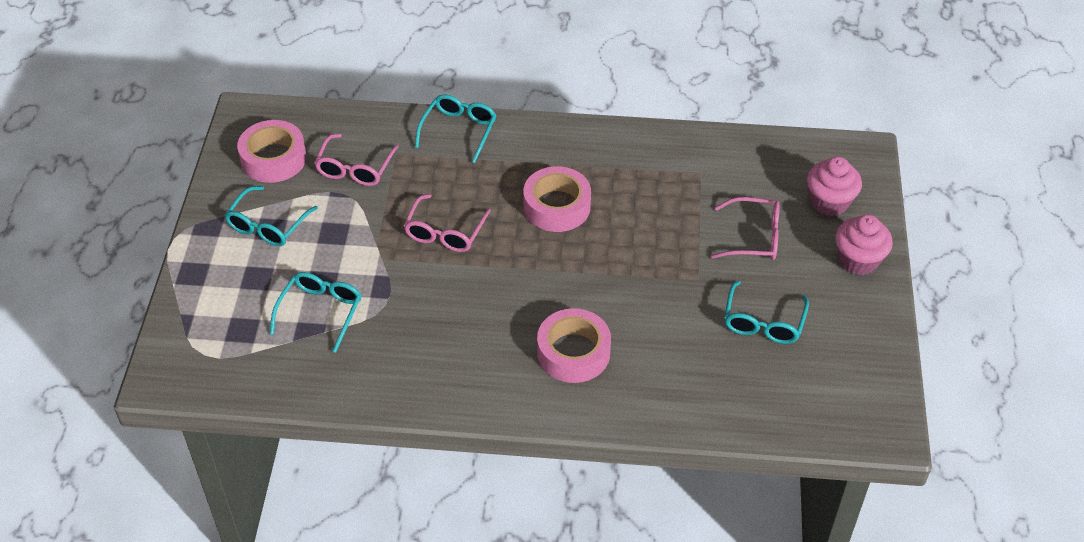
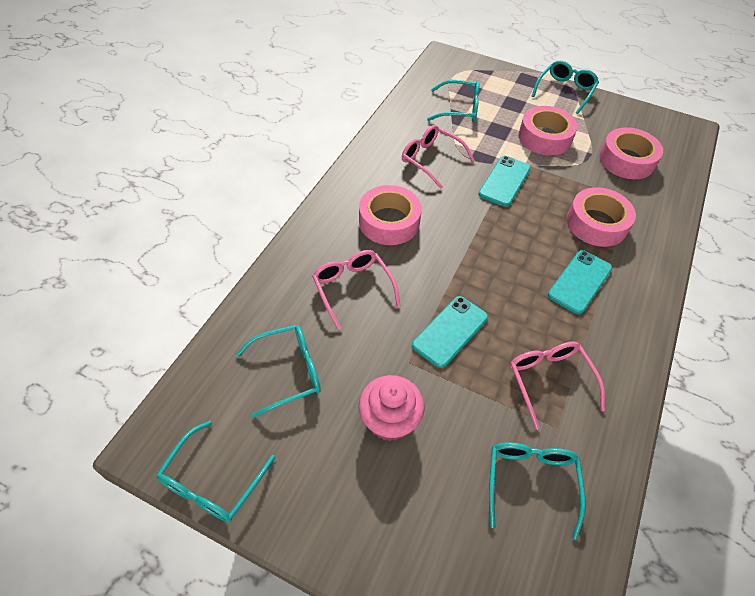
pink cupcake: 2 -> 1
pink tape: 3 -> 4
turquoise glasses: 4 -> 5
turquoise phone: 0 -> 3

